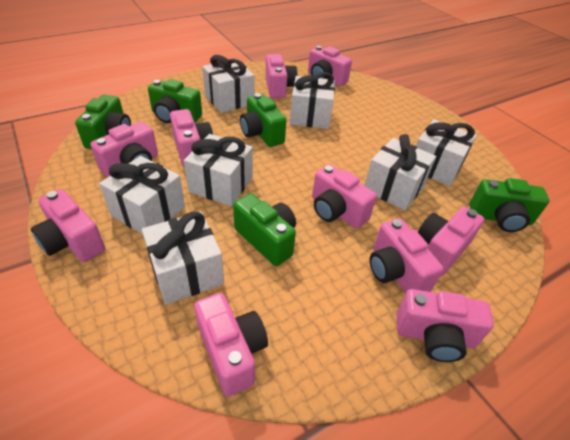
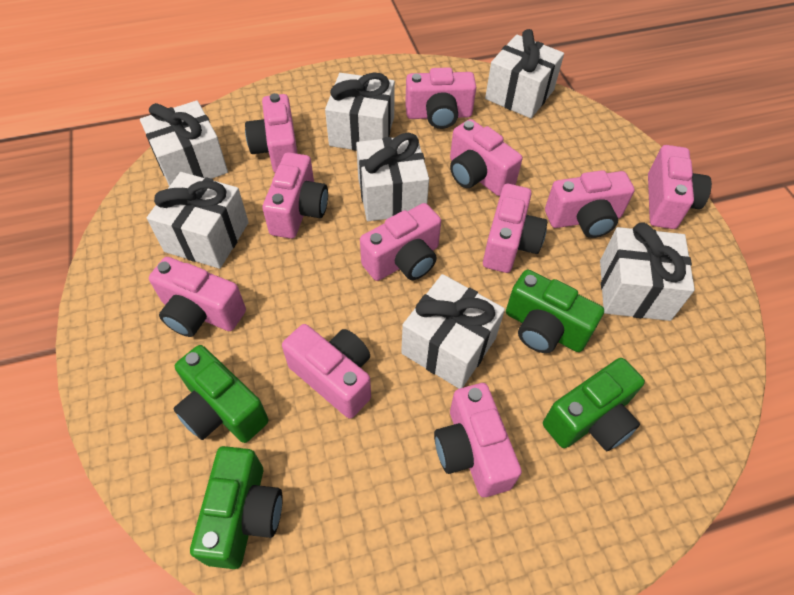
green camera: 5 -> 4
pink camera: 10 -> 11

